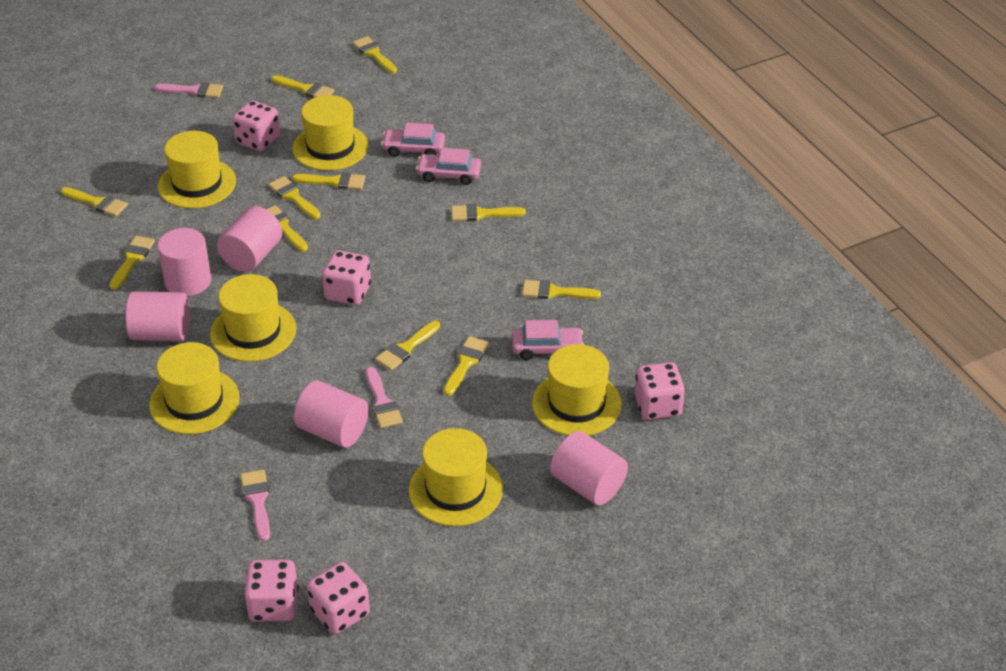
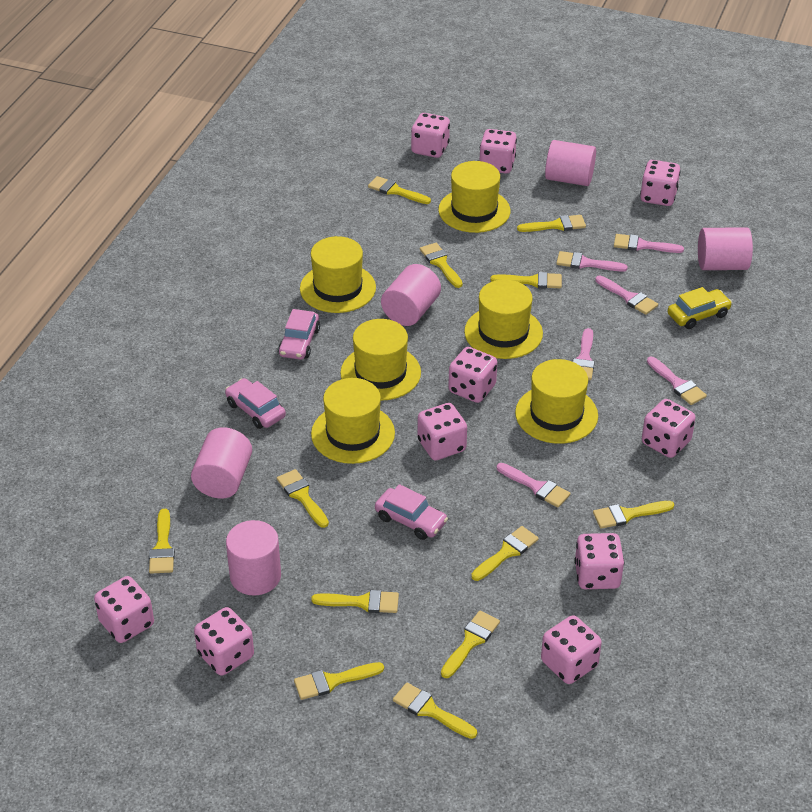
pink brush: 3 -> 6
pink dice: 5 -> 10
yellow brush: 11 -> 12
yellow car: 0 -> 1

